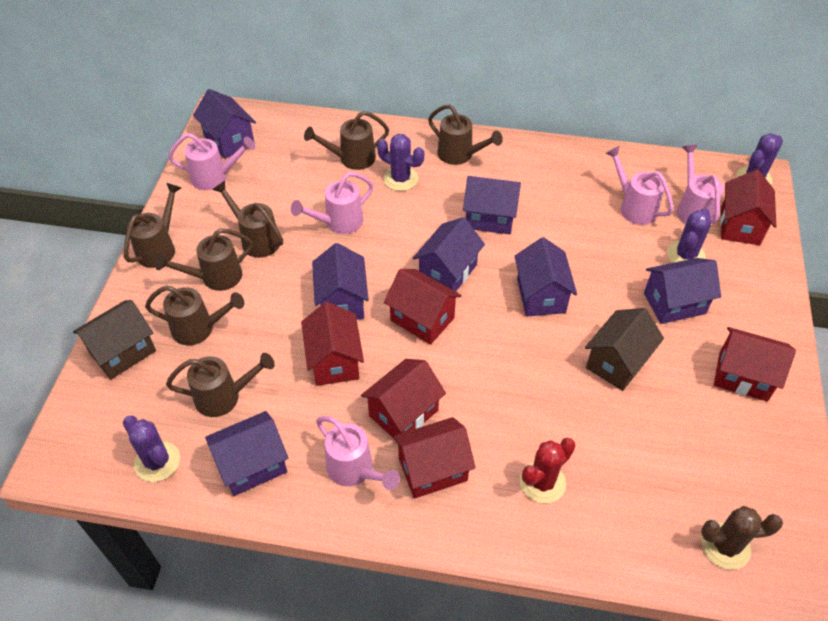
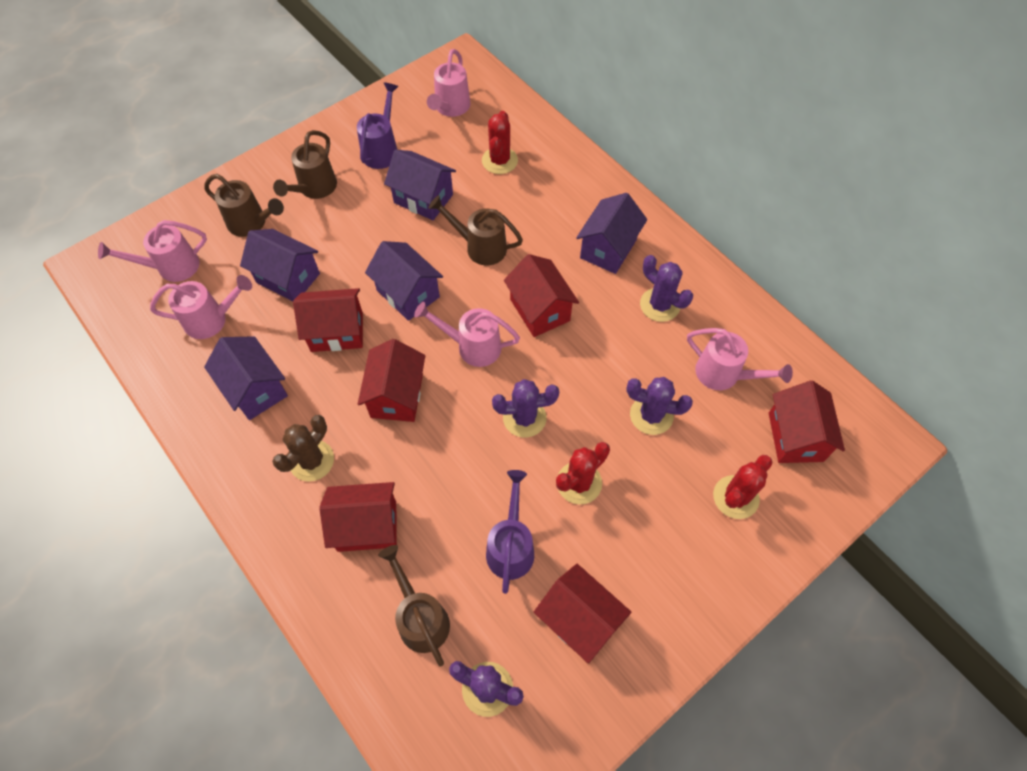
brown house: 2 -> 0
brown watering can: 7 -> 4
purple house: 7 -> 5
purple watering can: 0 -> 2
red cactus: 1 -> 3

